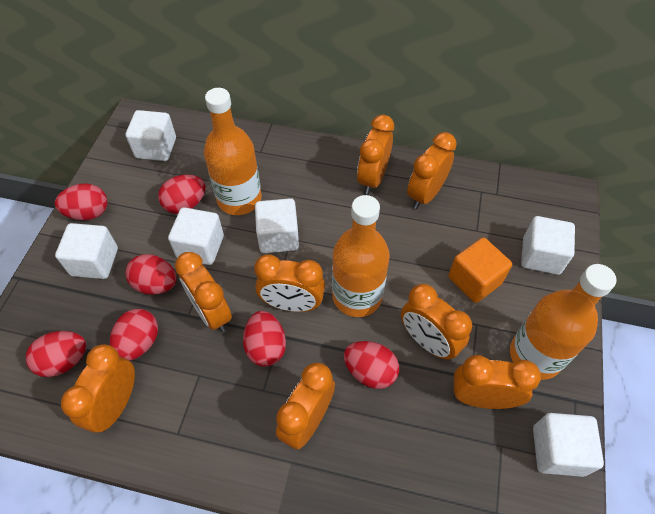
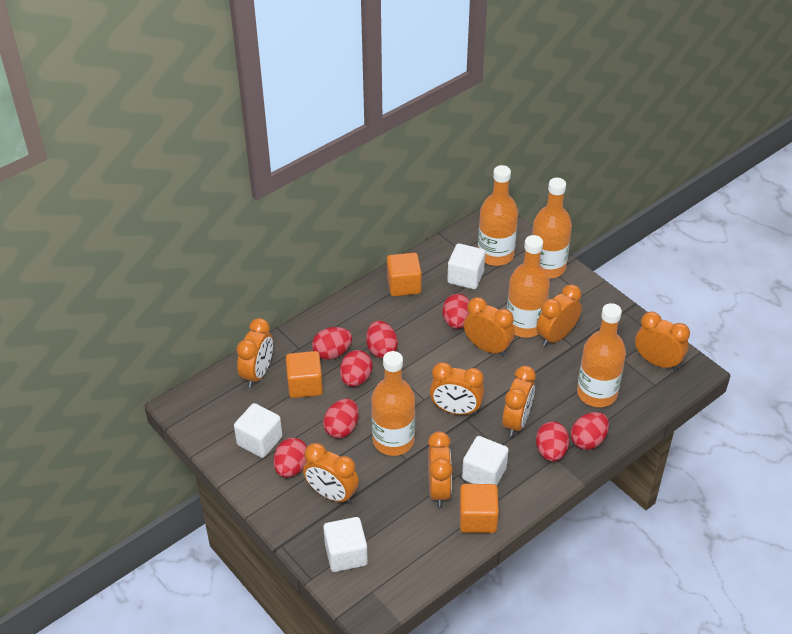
orange bottle: 3 -> 5
orange cube: 1 -> 3
red egg: 7 -> 8
white cube: 6 -> 4

